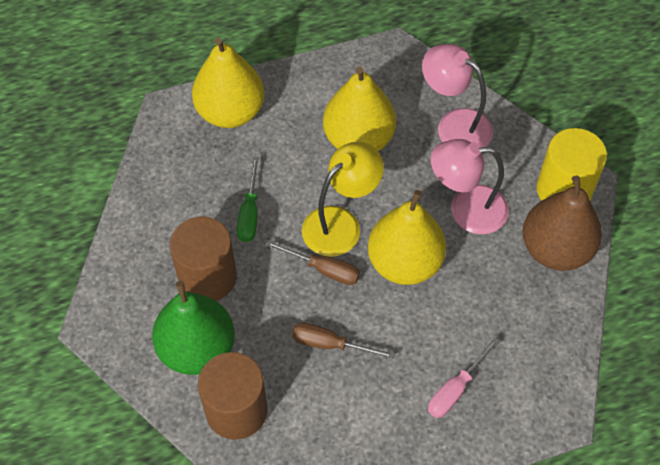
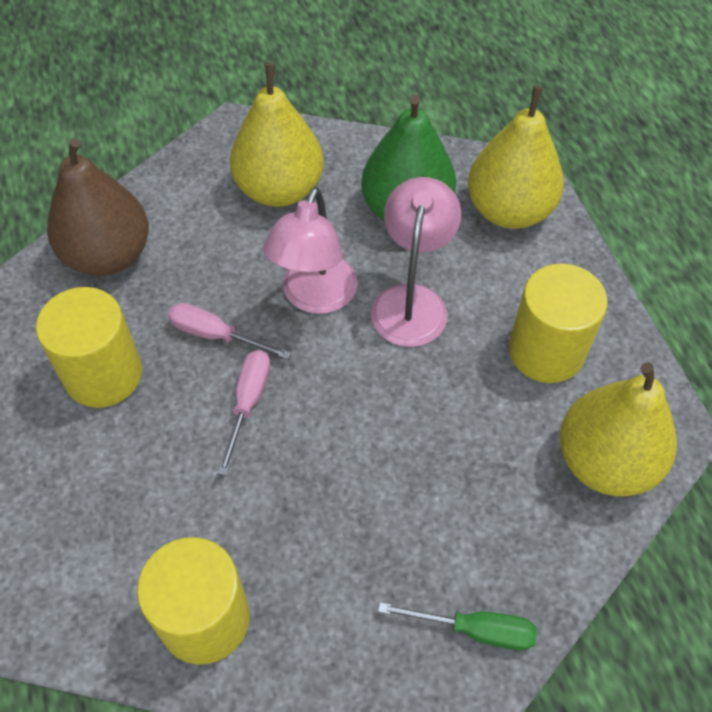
brown cylinder: 2 -> 0
brown screwdriver: 2 -> 0
pink screwdriver: 1 -> 2
yellow cylinder: 1 -> 3
yellow lamp: 1 -> 0

